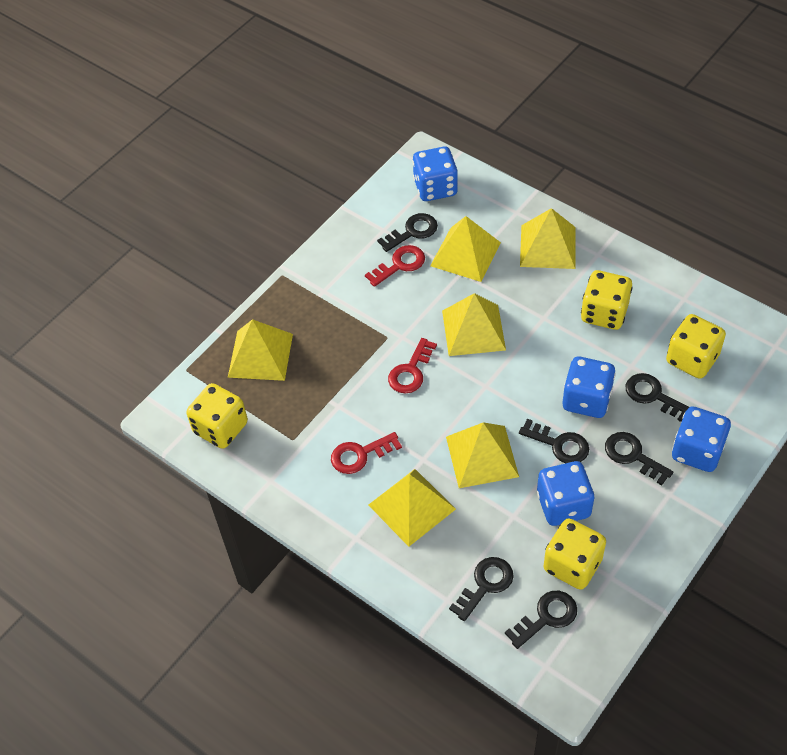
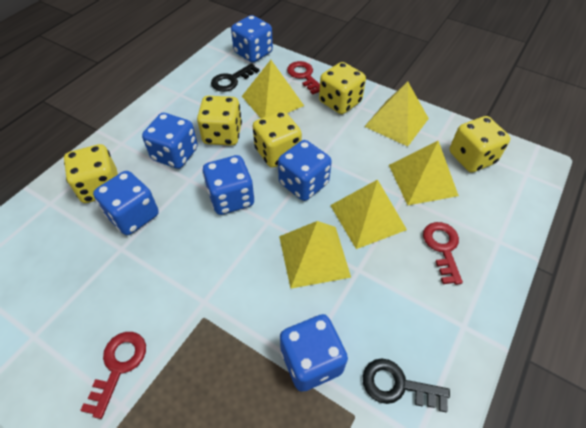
black key: 6 -> 2
blue dice: 4 -> 6
yellow dice: 4 -> 5
yellow pyramid: 6 -> 5

